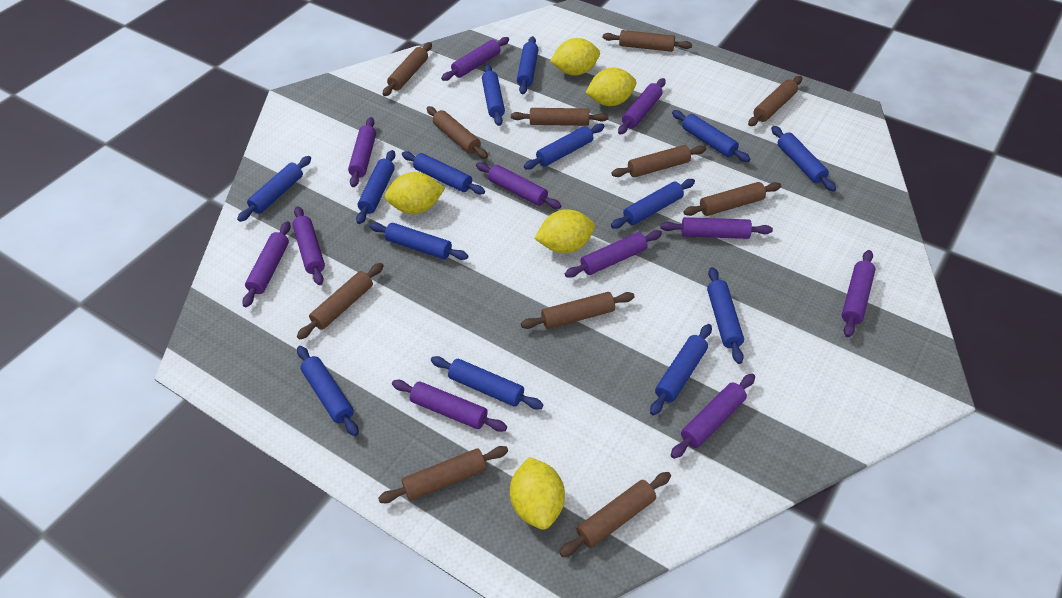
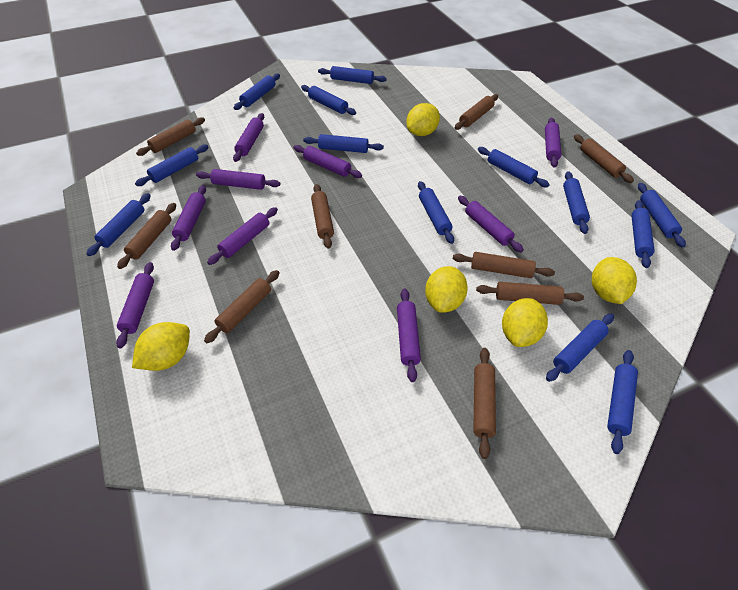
blue rolling pin: 14 -> 13
brown rolling pin: 11 -> 9
purple rolling pin: 11 -> 9

